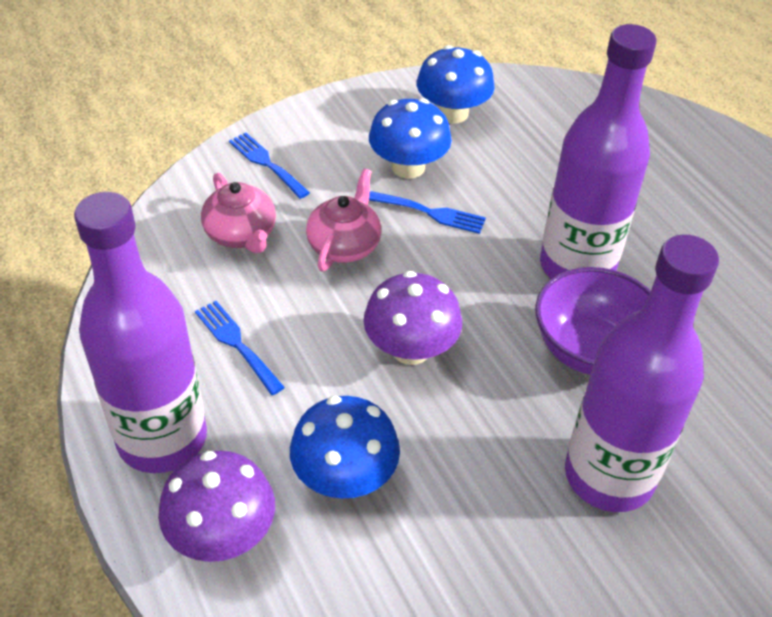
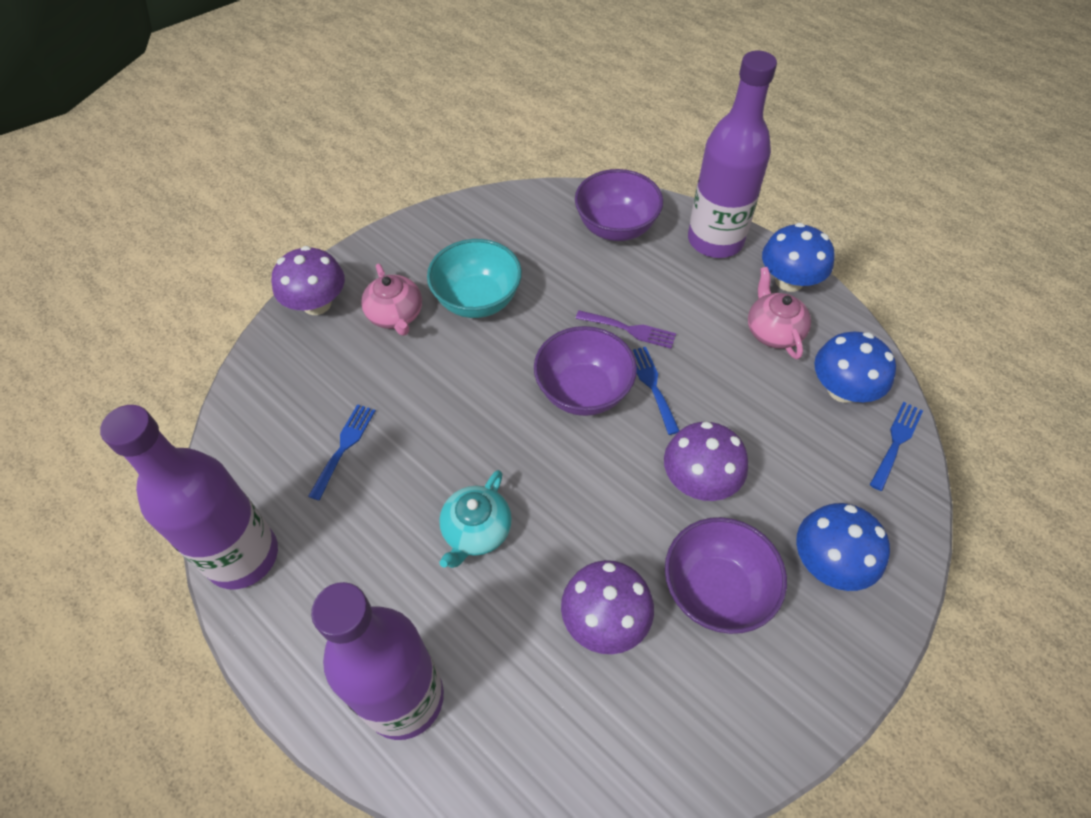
purple bowl: 1 -> 3
purple fork: 0 -> 1
purple mushroom: 2 -> 3
turquoise bowl: 0 -> 1
turquoise teapot: 0 -> 1

